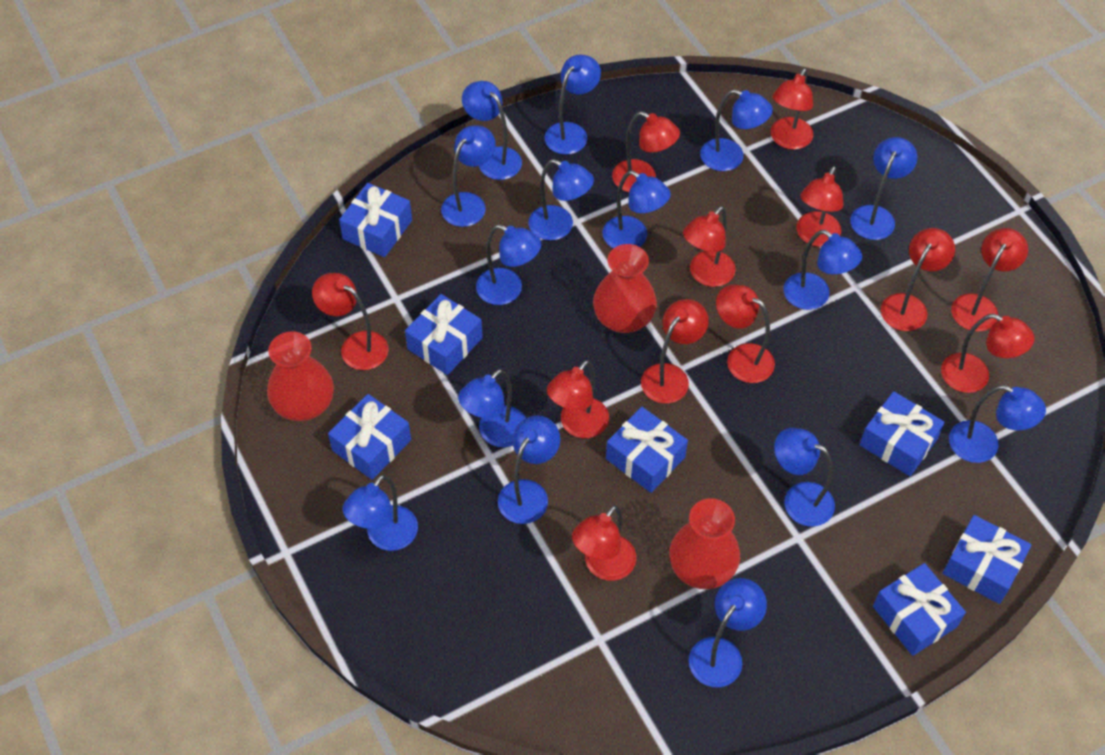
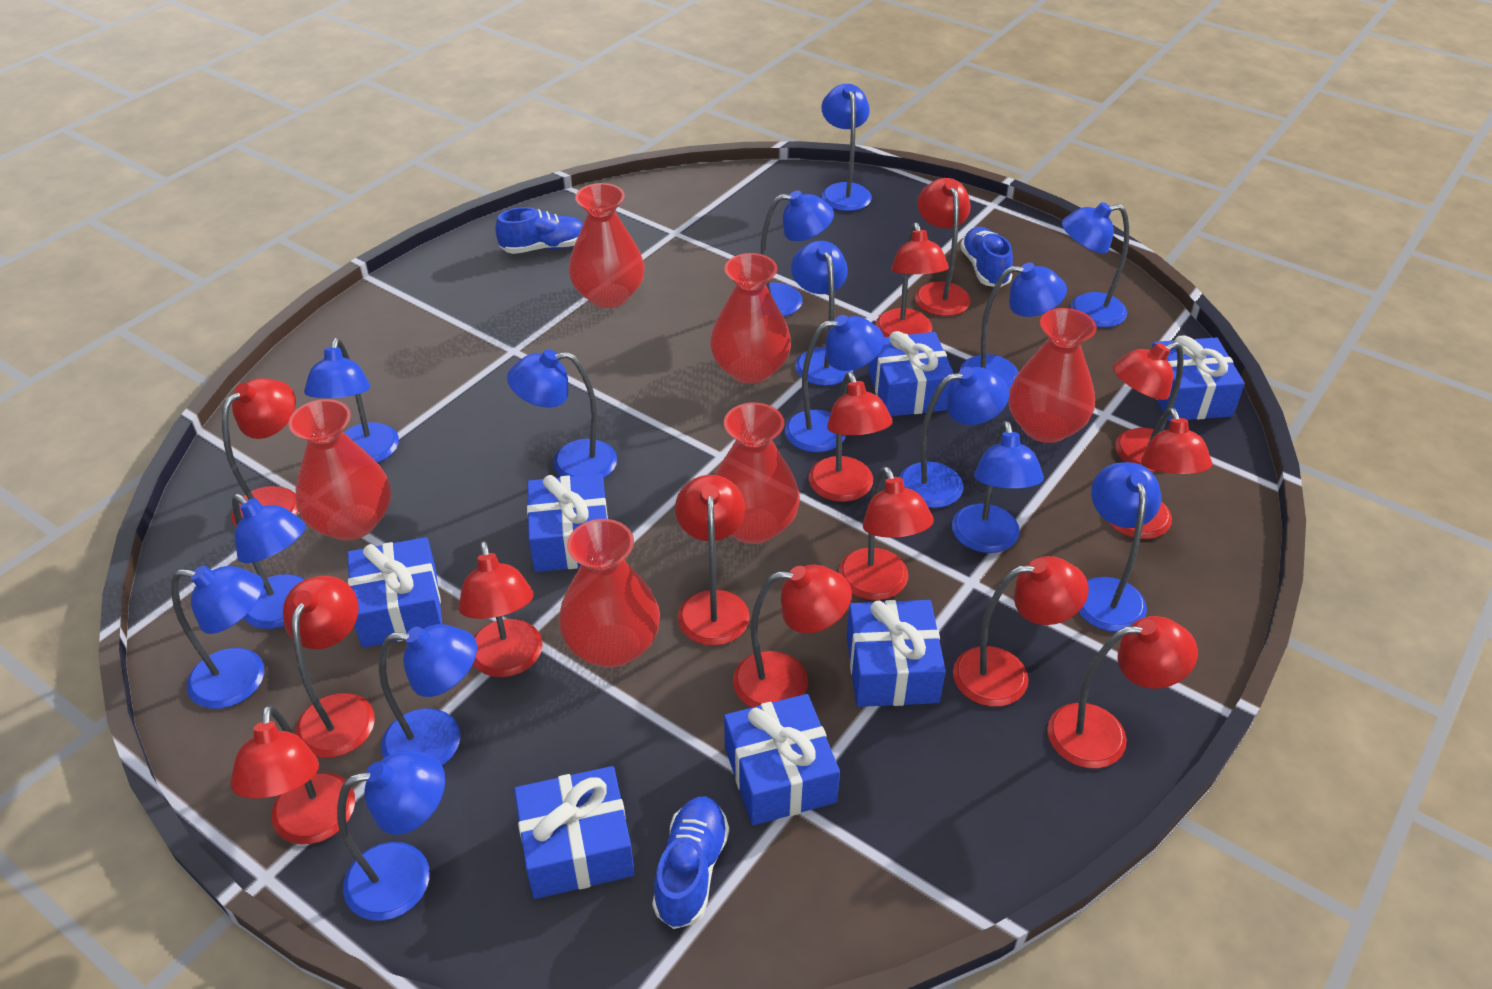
blue shoe: 0 -> 3
red lamp: 12 -> 14
red vase: 3 -> 6

